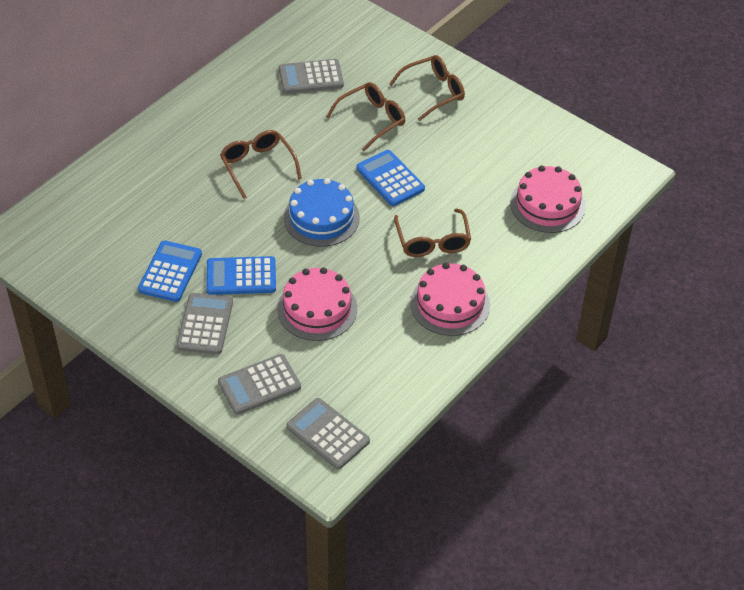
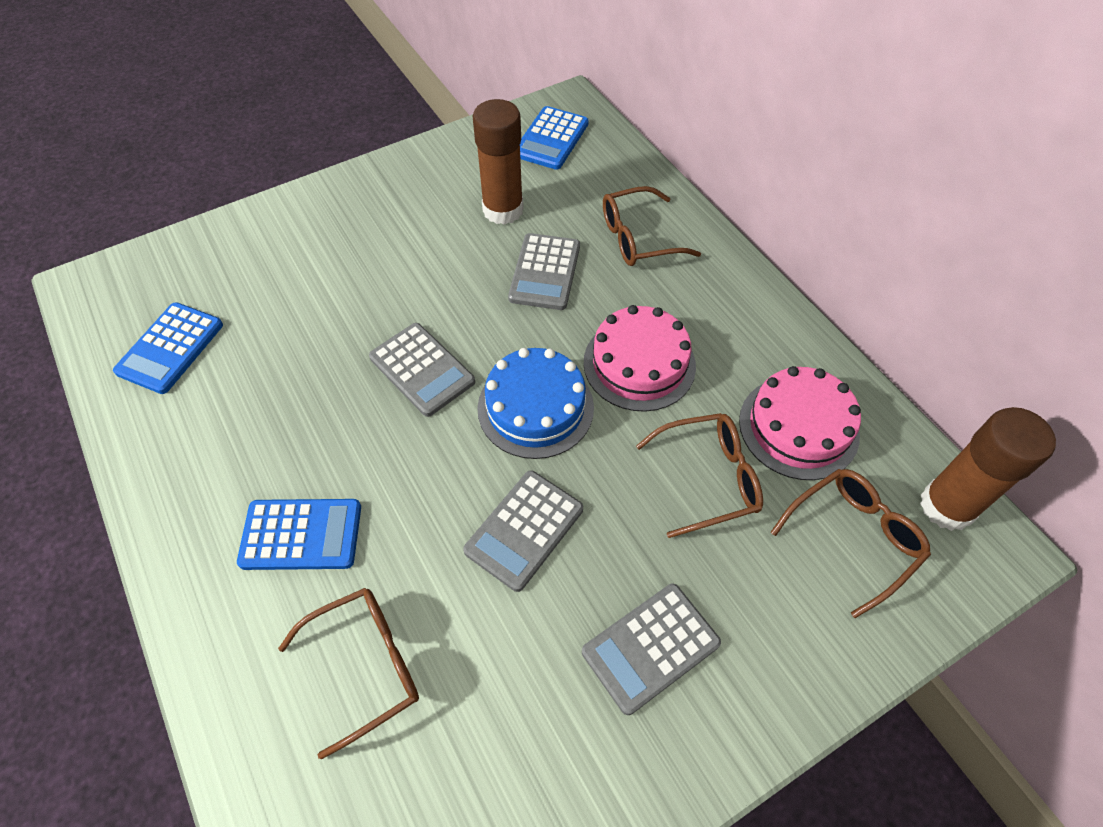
brown glue stick: 0 -> 2
pink cake: 3 -> 2

